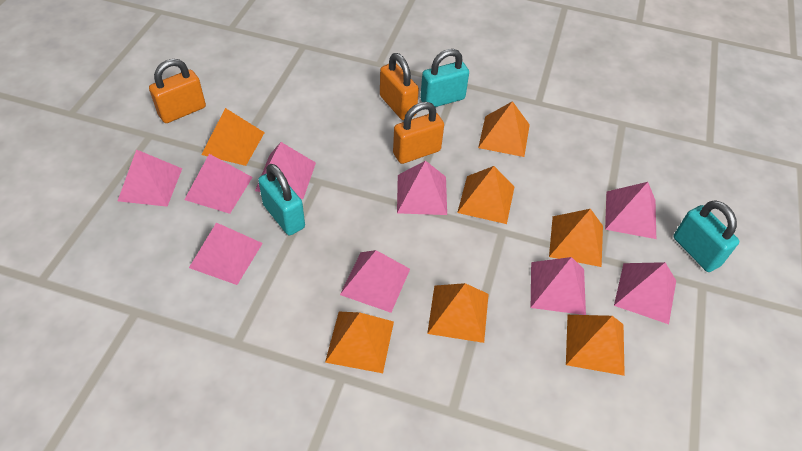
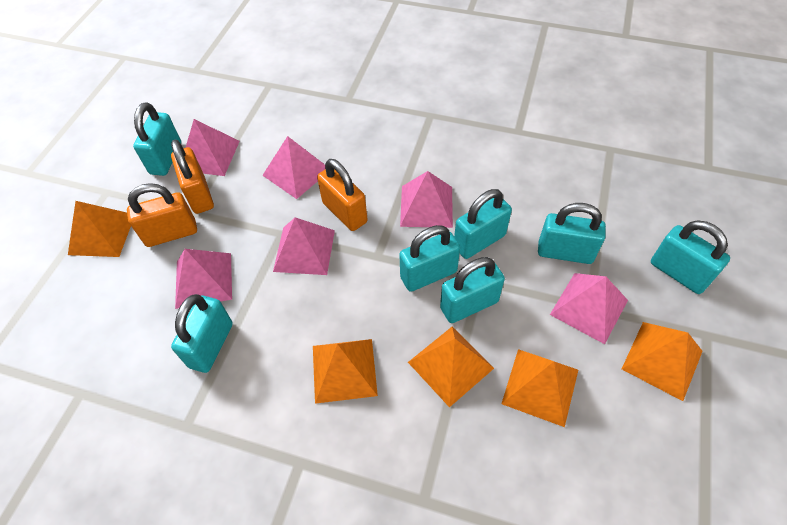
orange pyramid: 7 -> 5
pink pyramid: 9 -> 6
turquoise padlock: 3 -> 7

